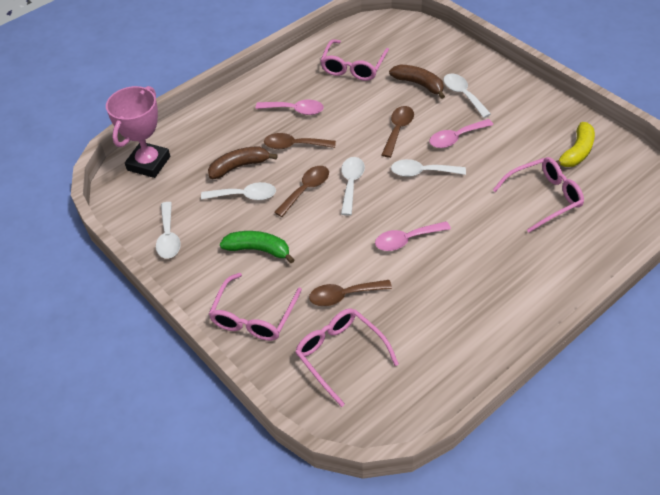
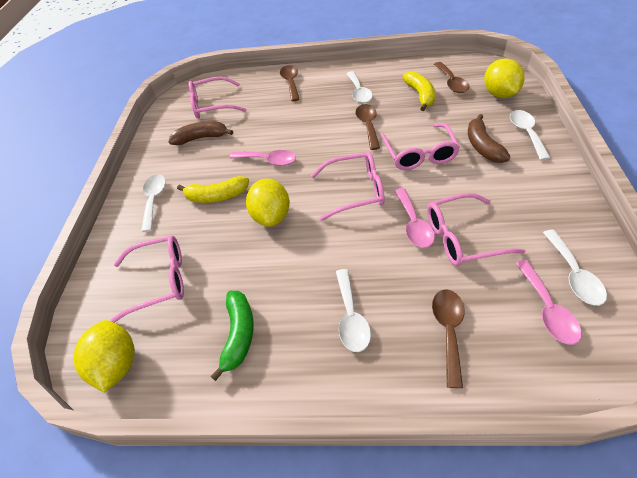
pink glasses: 4 -> 5
pink trophy: 1 -> 0
yellow banana: 1 -> 2
yellow lemon: 0 -> 3

